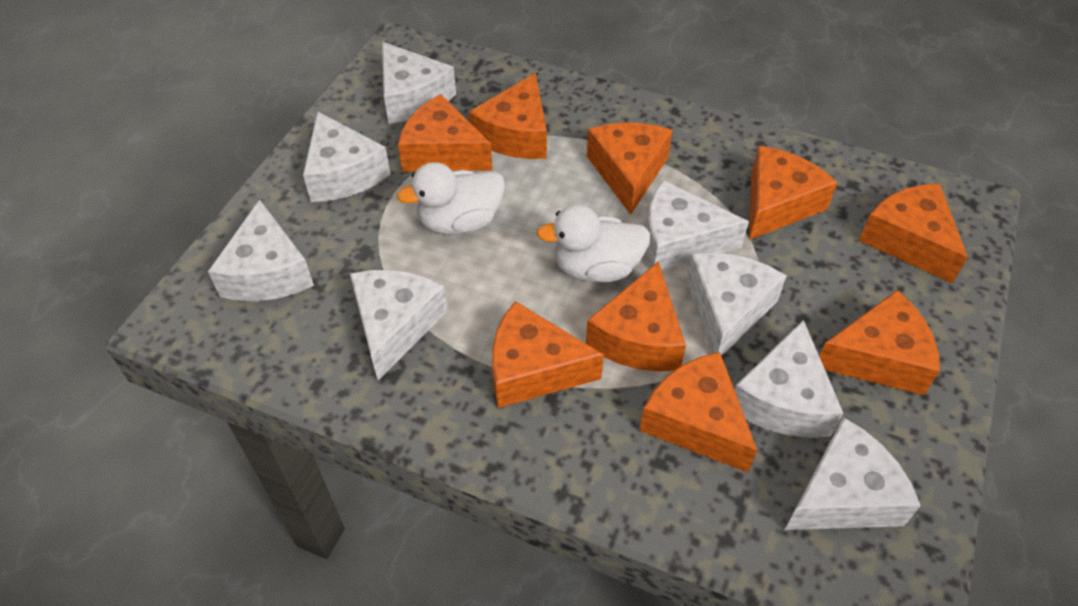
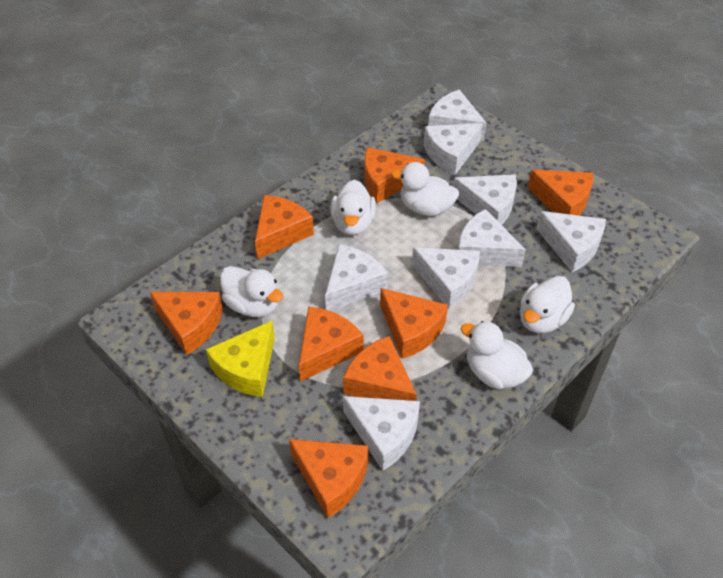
orange cheese: 9 -> 8
white duck: 2 -> 5
yellow cheese: 0 -> 1

